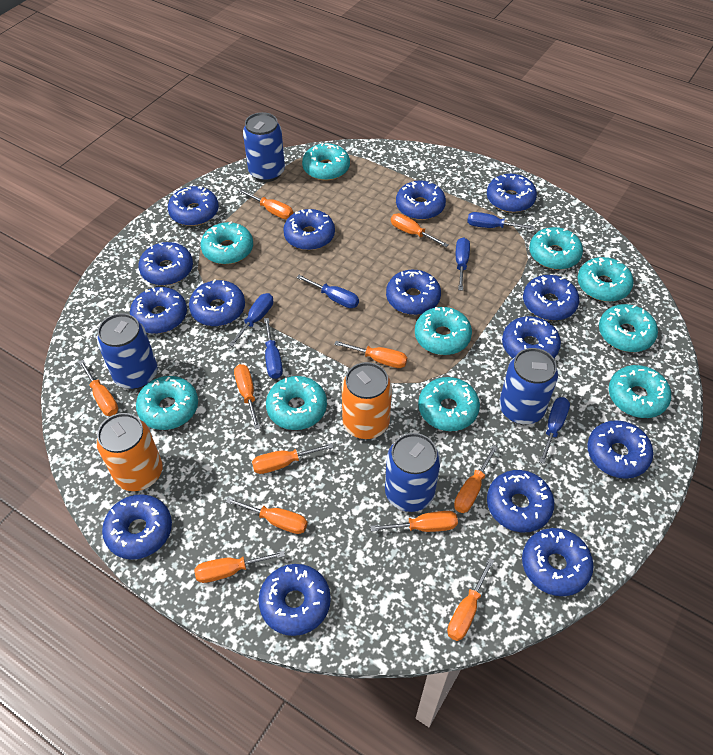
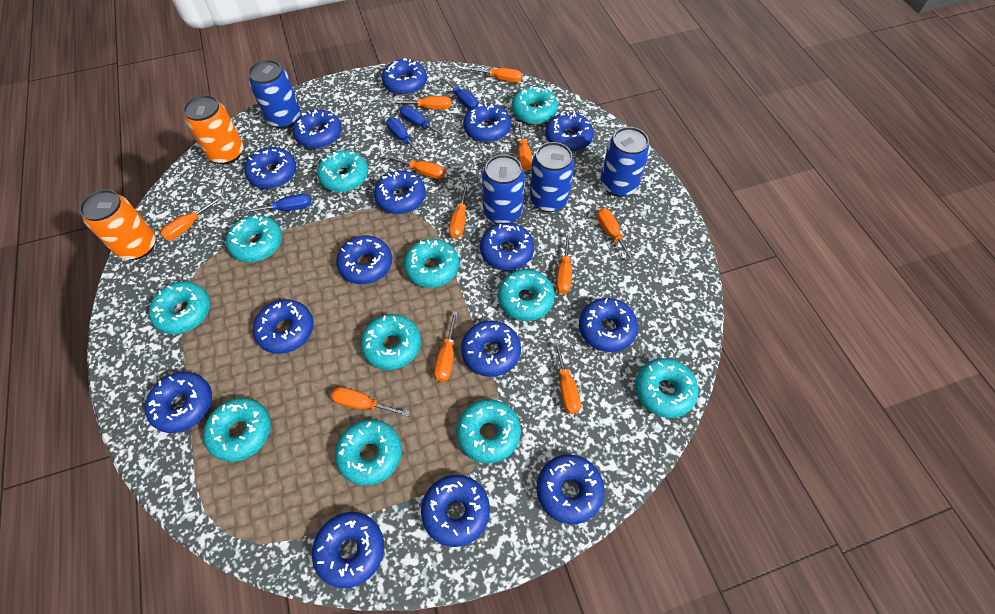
blue screwdriver: 6 -> 4
turquoise donut: 10 -> 11

